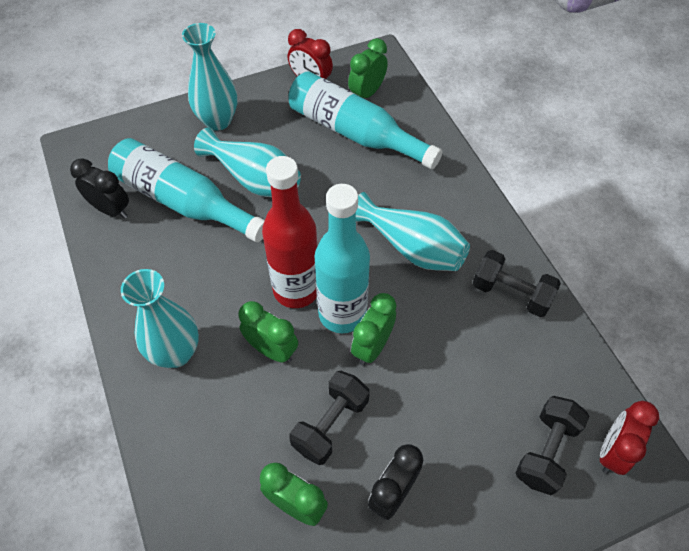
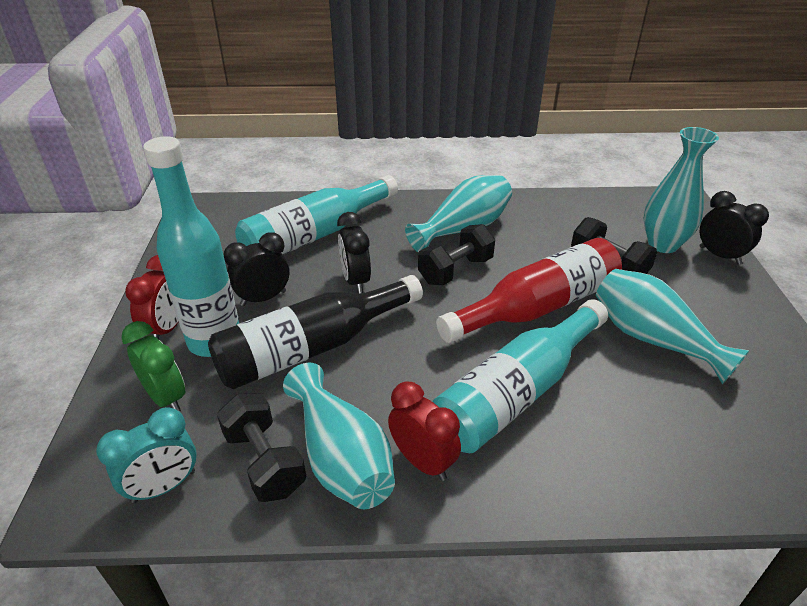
black bottle: 0 -> 1
black clock: 2 -> 3
green clock: 4 -> 1
turquoise clock: 0 -> 1

